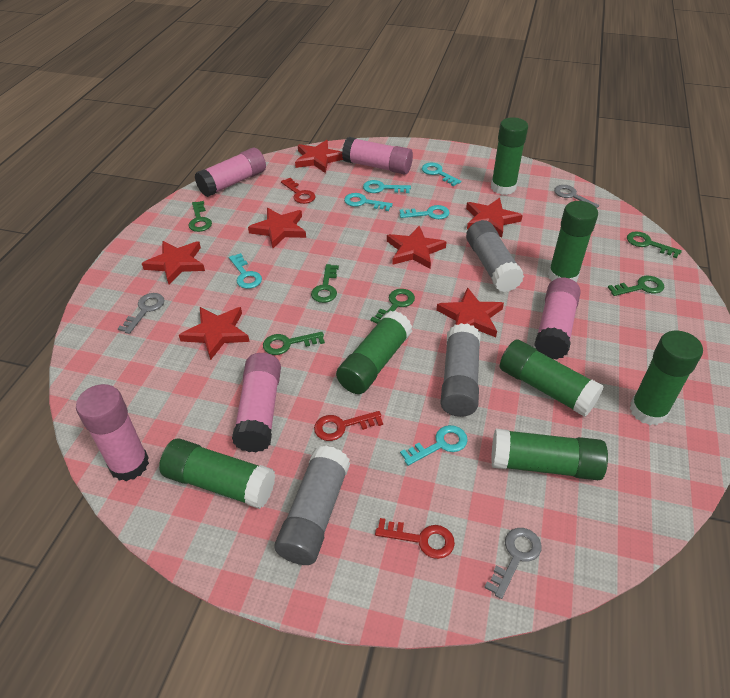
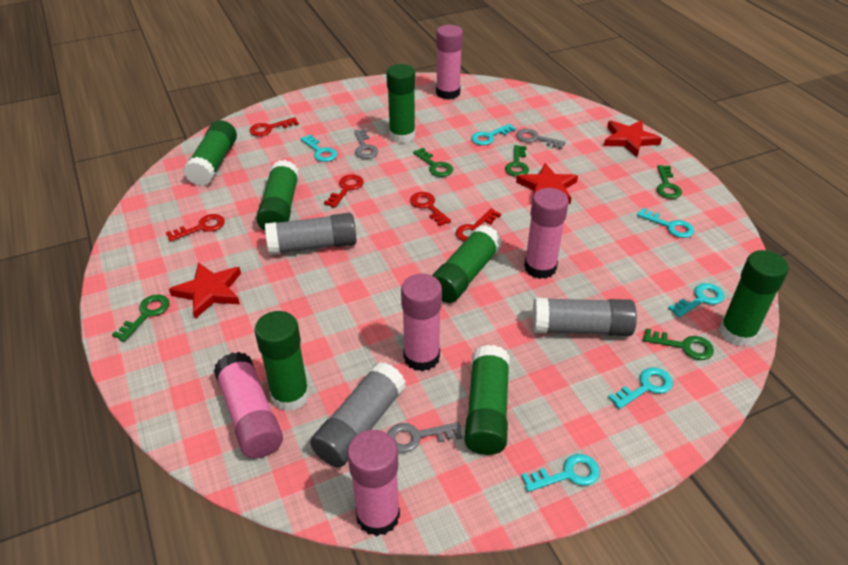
green key: 6 -> 5
red key: 3 -> 5
red star: 7 -> 3

